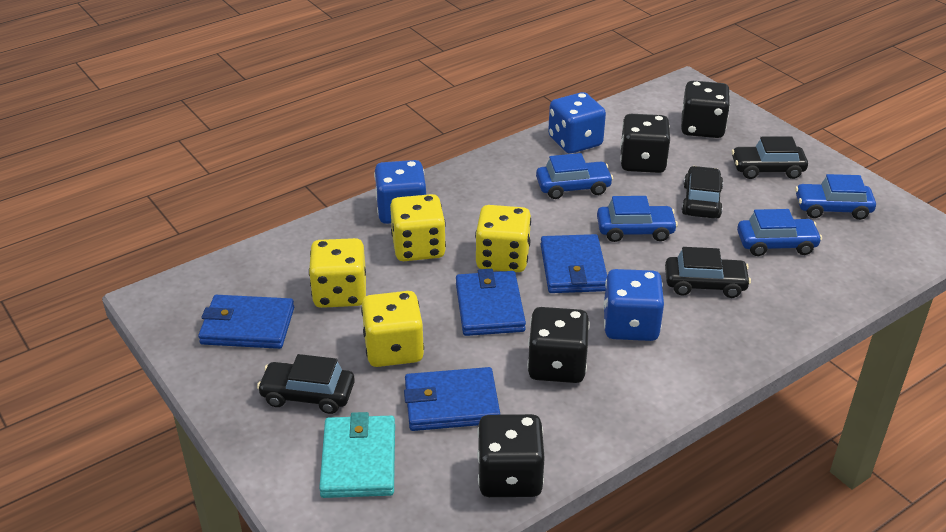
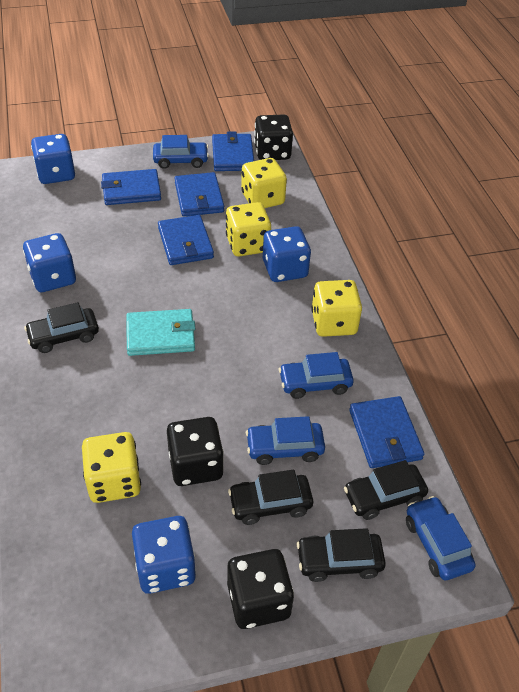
black dice: 4 -> 3
blue dice: 3 -> 4
blue wallet: 4 -> 5

